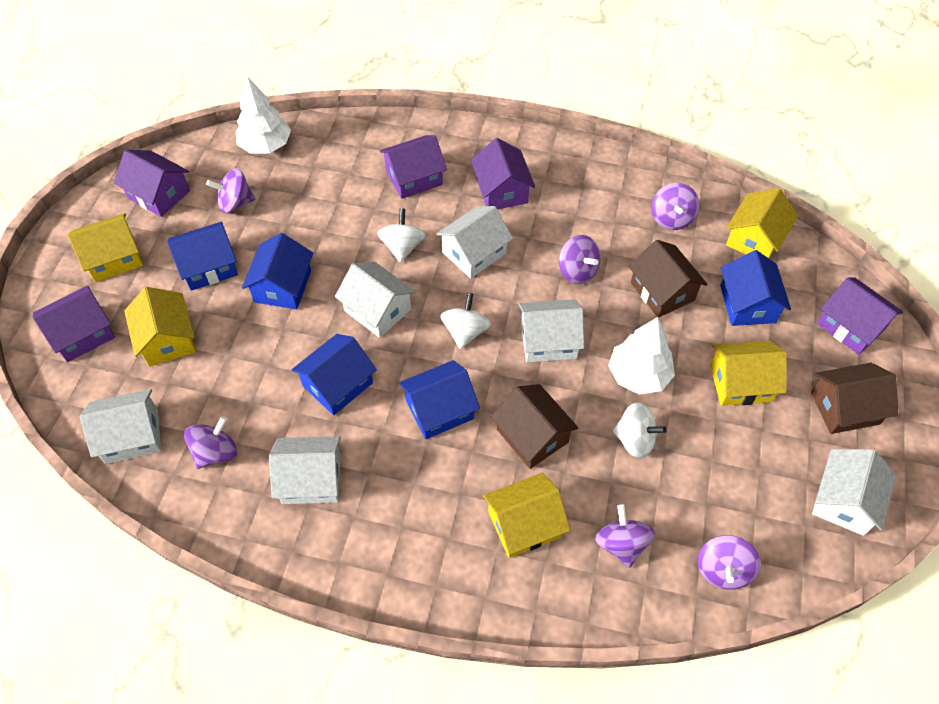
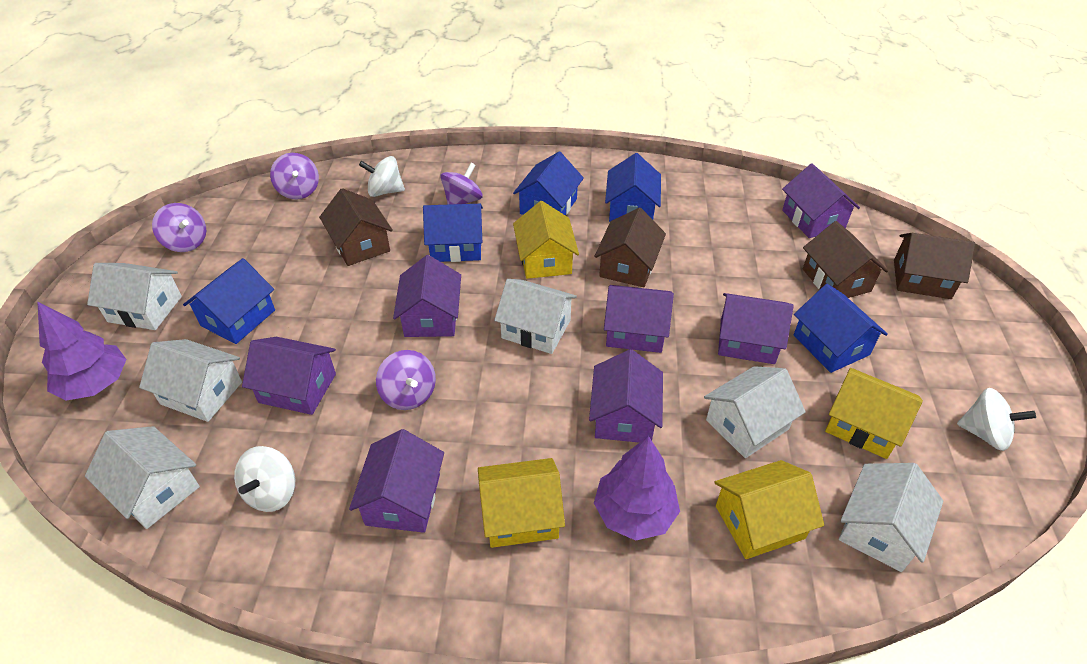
brown house: 3 -> 4
purple house: 5 -> 7
purple spinning top: 6 -> 4
purple tree: 0 -> 2
white tree: 2 -> 0
yellow house: 5 -> 4

